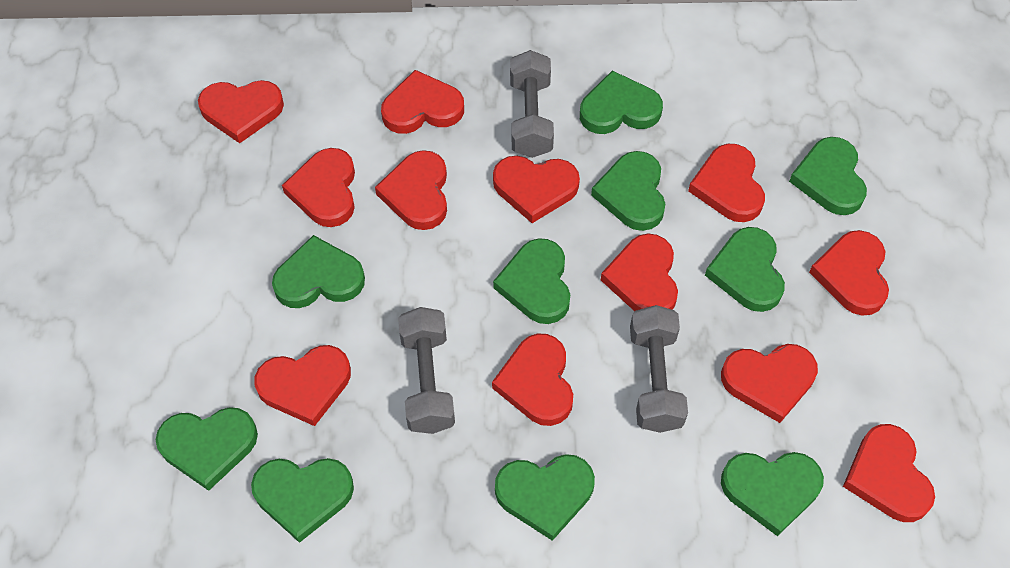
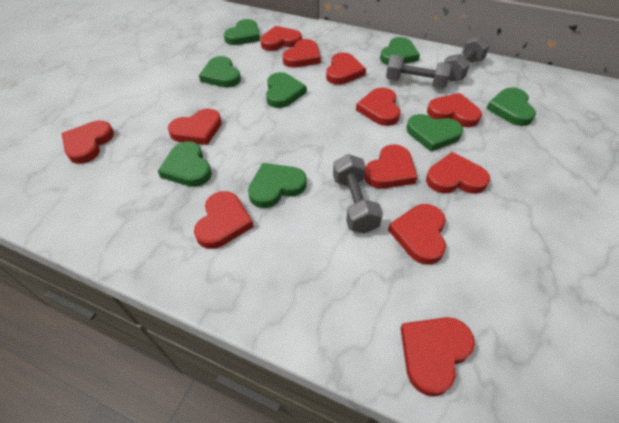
green heart: 10 -> 8

